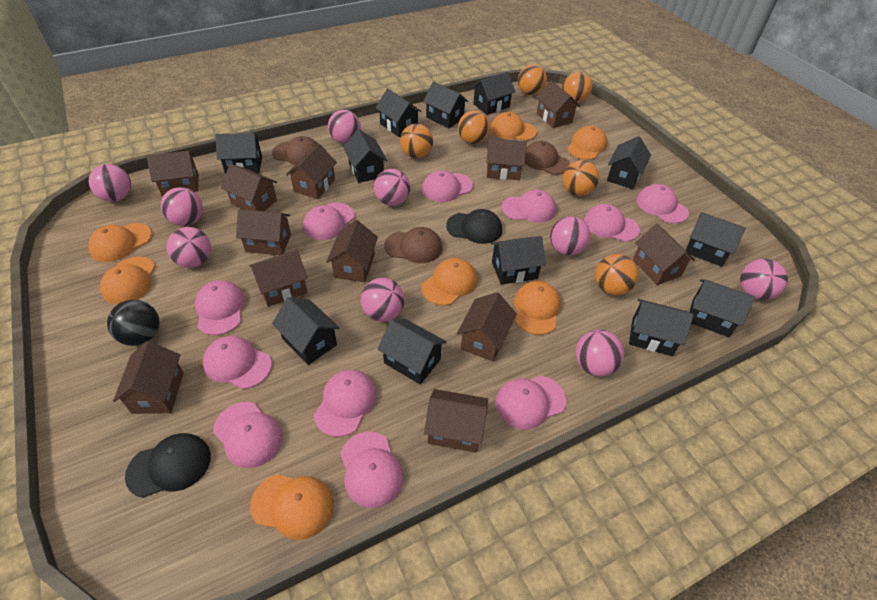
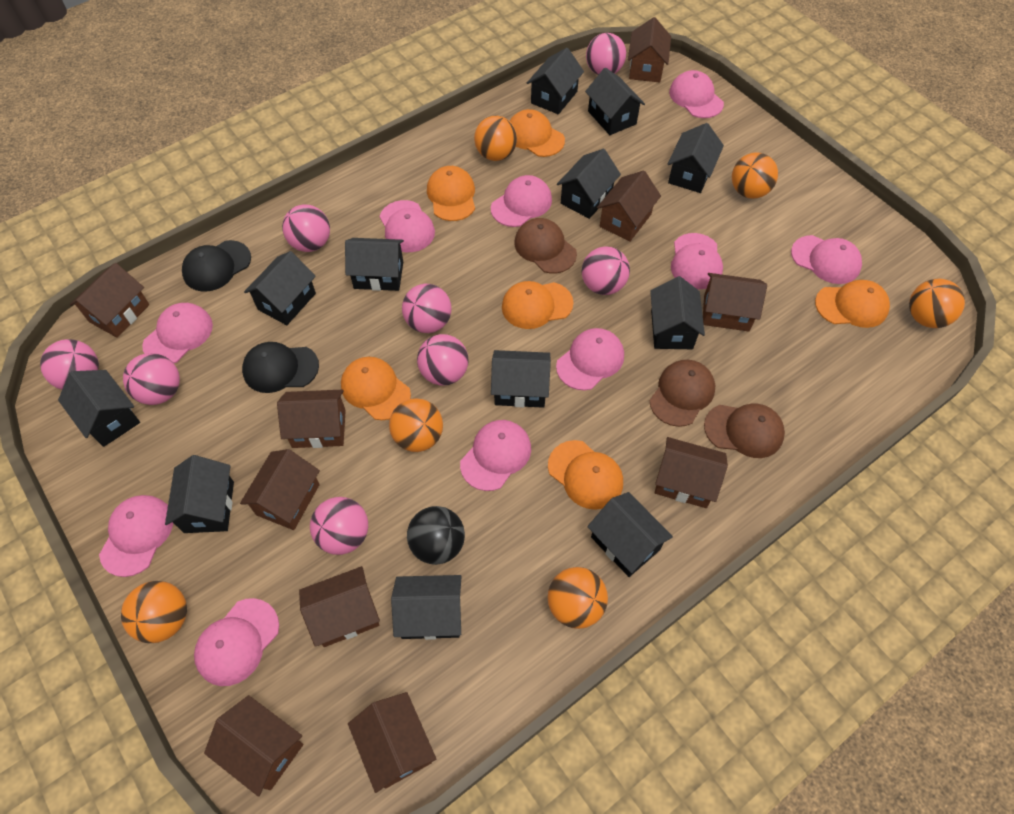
brown house: 12 -> 10
orange cap: 7 -> 6
pink ball: 9 -> 8
pink cap: 11 -> 10

